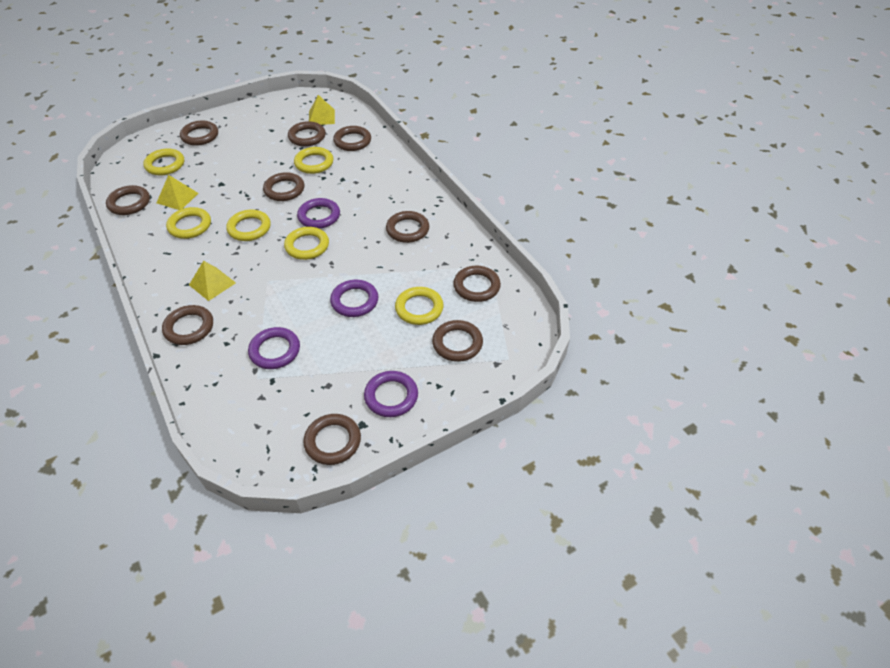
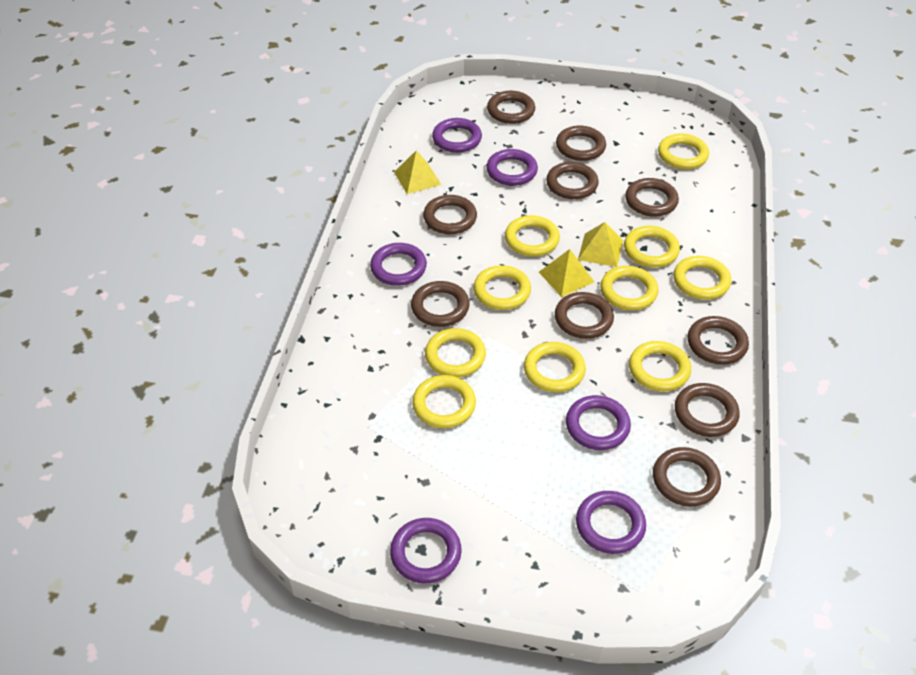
purple ring: 4 -> 6
yellow ring: 6 -> 10

